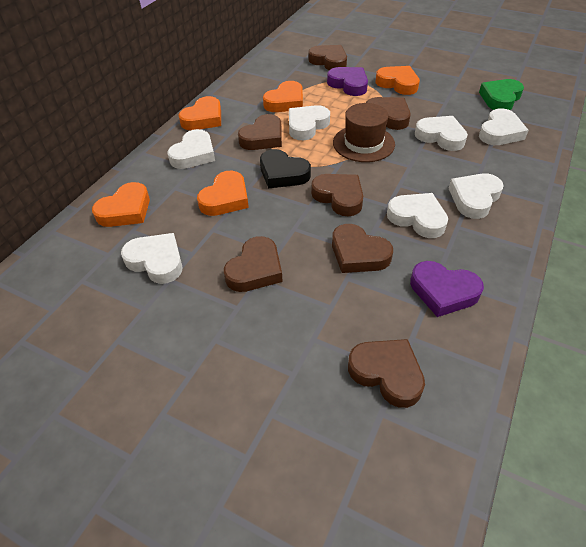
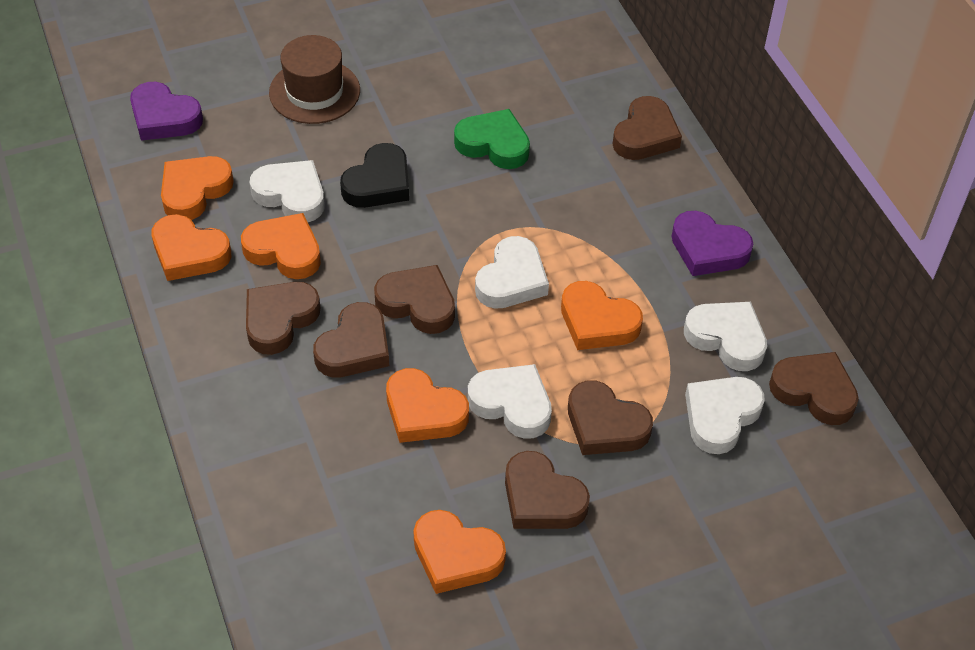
orange heart: 5 -> 6
white heart: 7 -> 5

